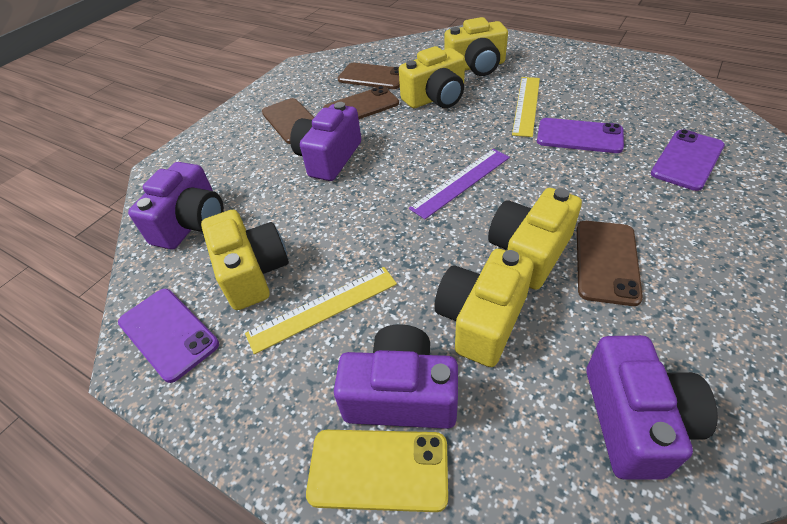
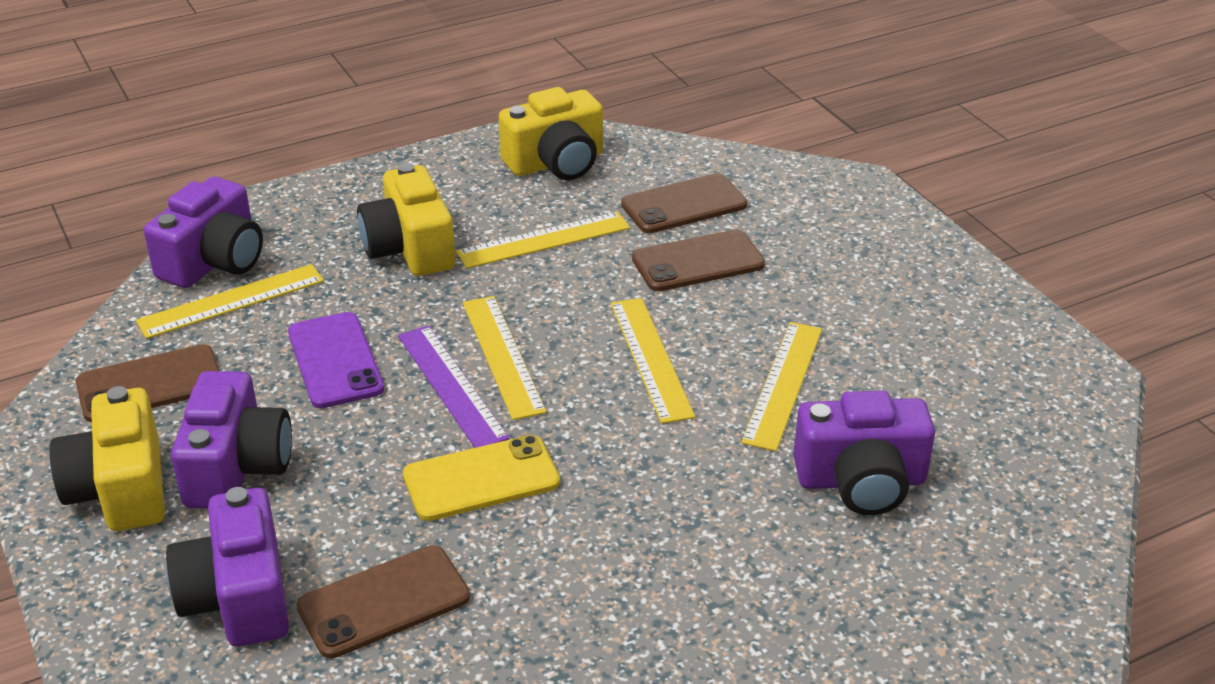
purple phone: 3 -> 1
yellow camera: 5 -> 3
yellow ruler: 2 -> 5

